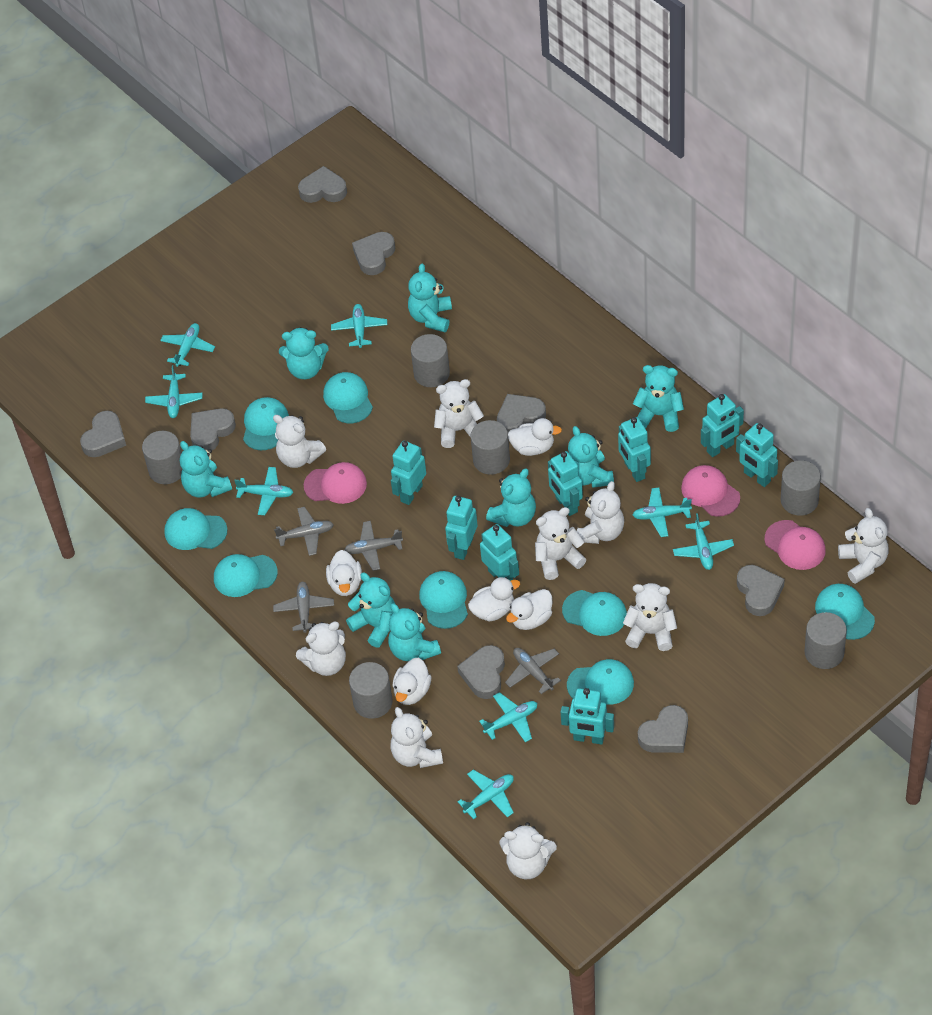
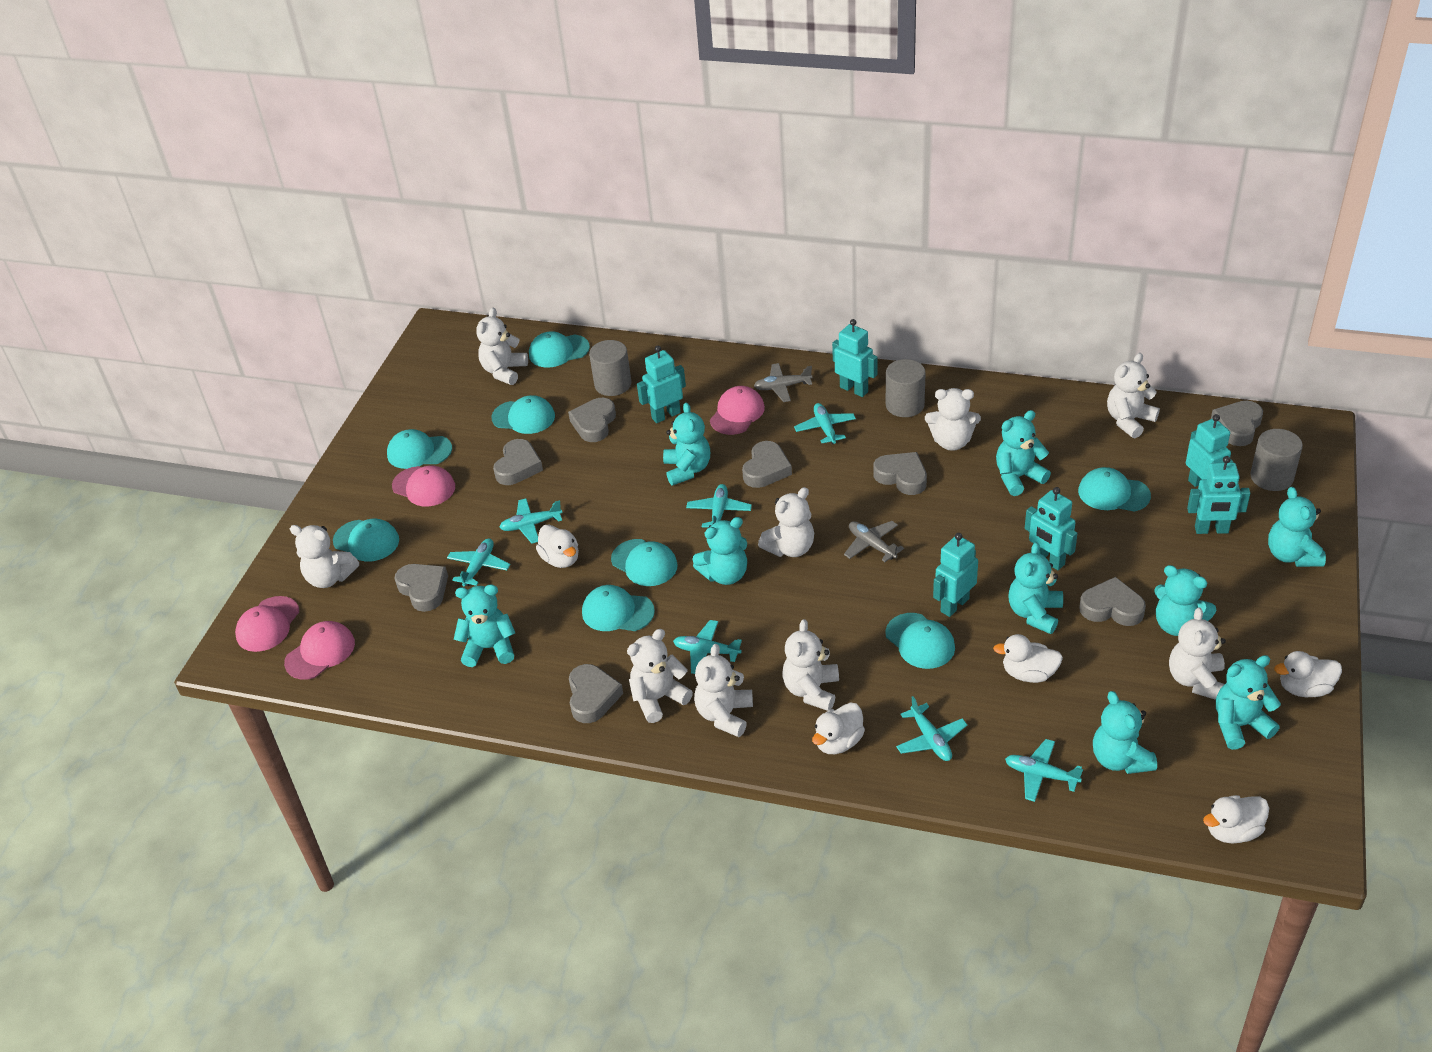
grey cylinder: 6 -> 3
grey plane: 4 -> 2
pink cap: 3 -> 4
turquoise plane: 8 -> 7
turquoise robot: 8 -> 6
turquoise teddy bear: 8 -> 9

